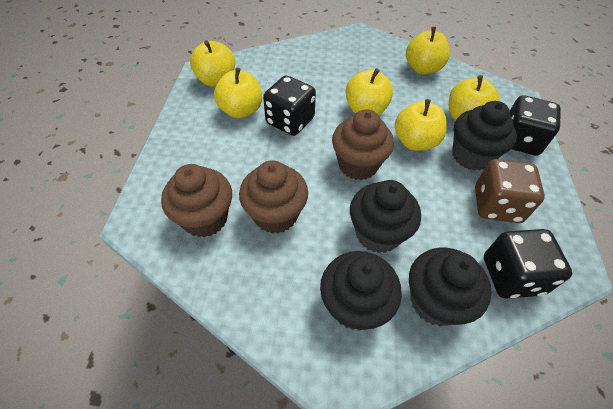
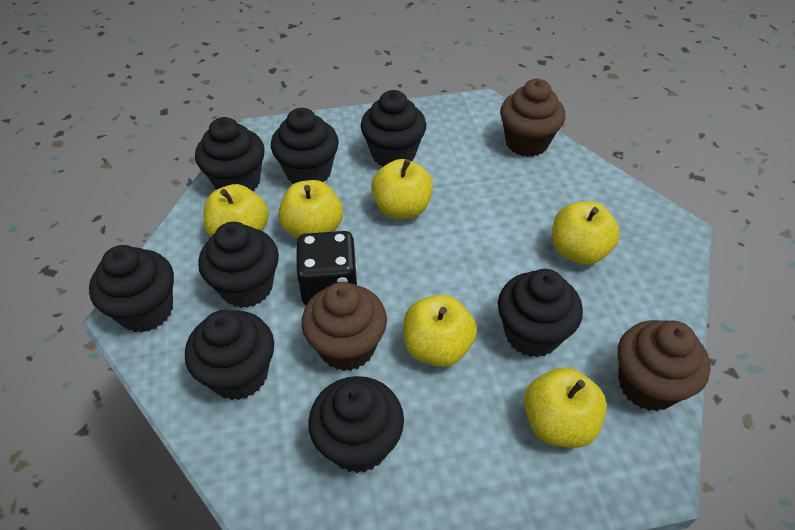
black cupcake: 4 -> 8
black dice: 3 -> 1
brown dice: 1 -> 0

